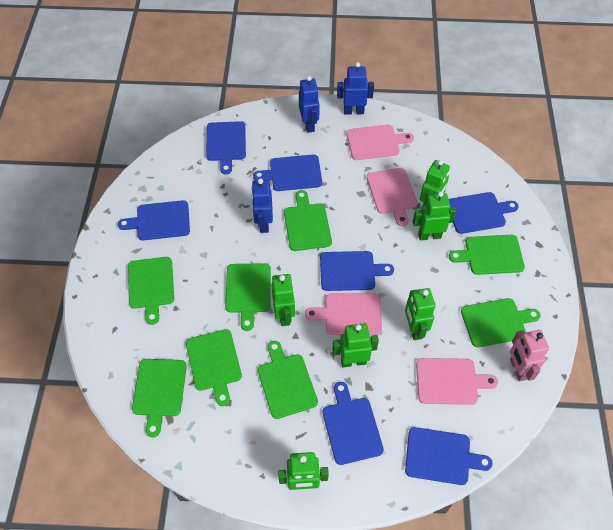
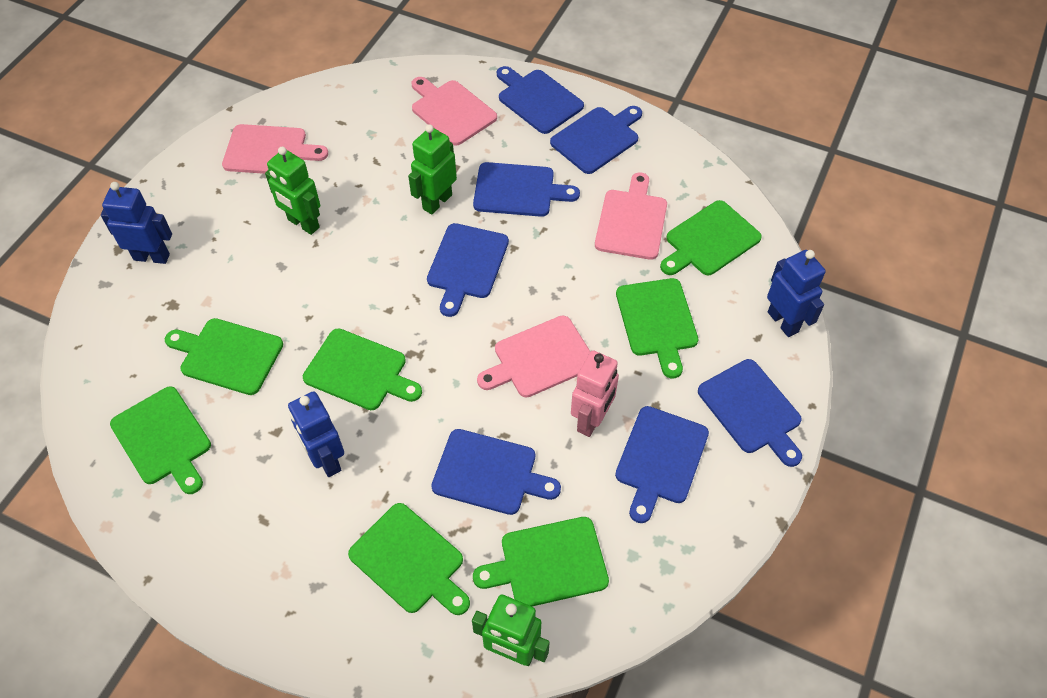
green cutting board: 8 -> 7
green robot: 6 -> 3

